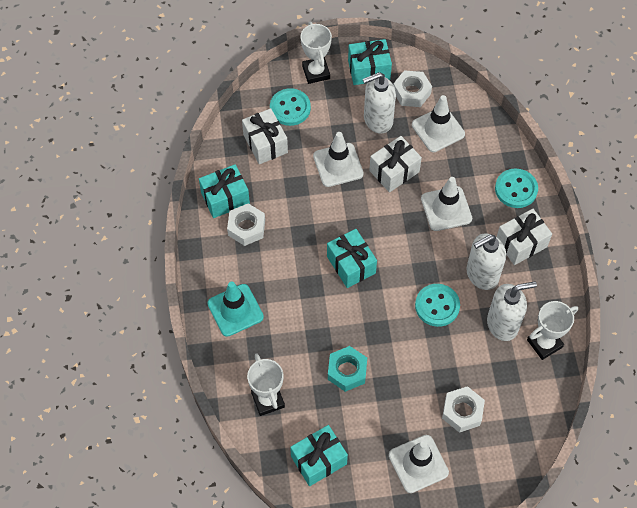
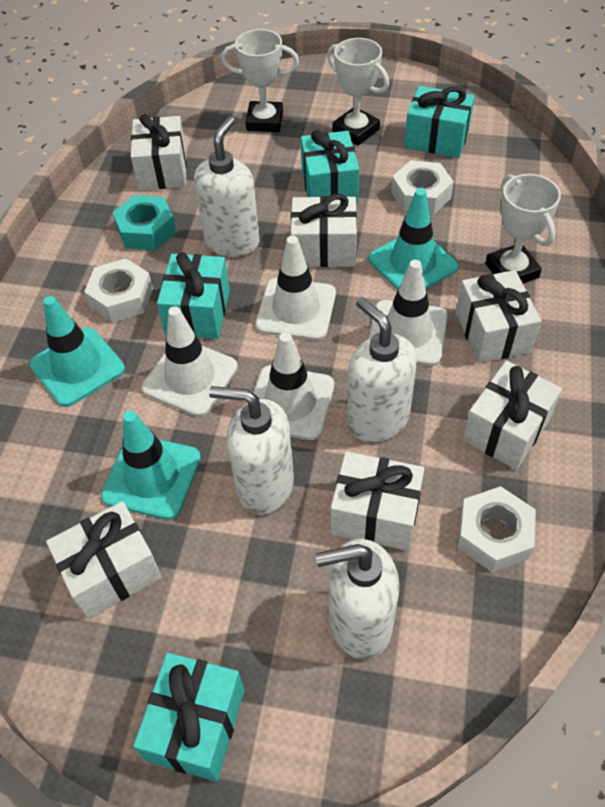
turquoise button: 3 -> 0
turquoise traffic cone: 1 -> 3
white gift: 3 -> 6
white soap dispenser: 3 -> 4

